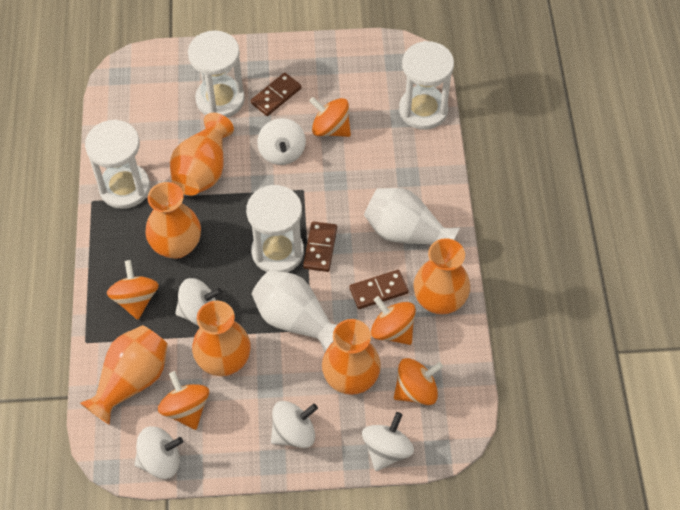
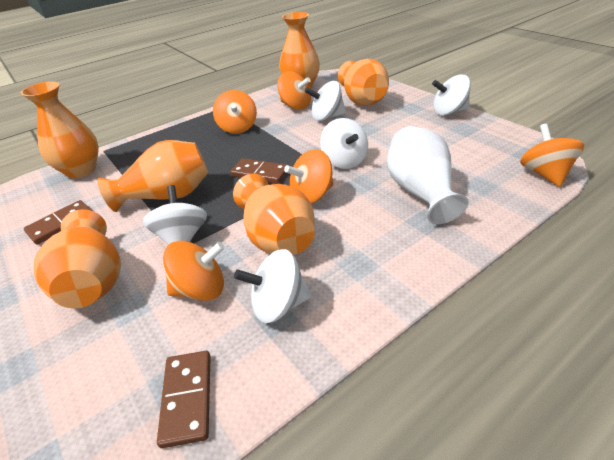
white hourglass: 4 -> 0
white vase: 2 -> 1

